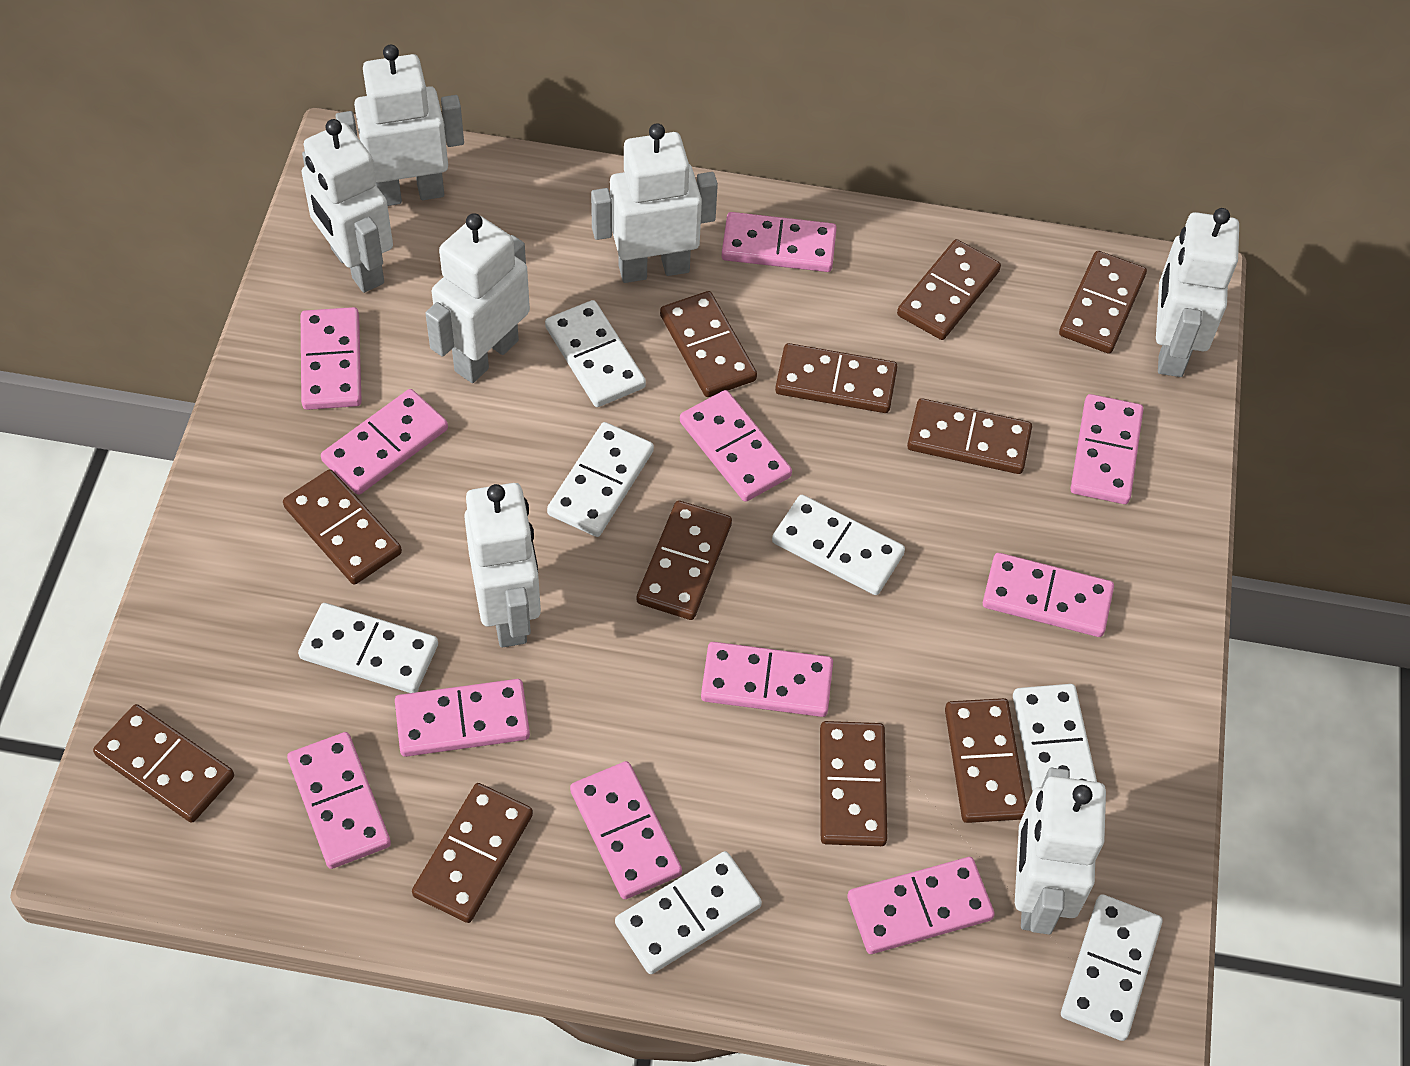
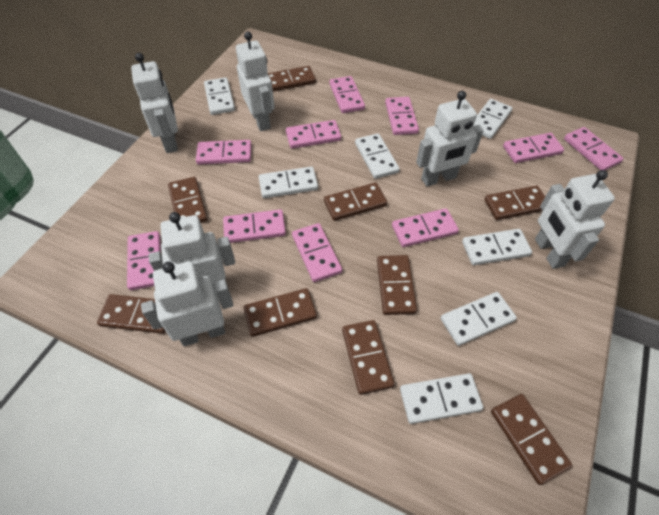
brown domino: 11 -> 9
pink domino: 11 -> 10
white robot: 7 -> 6

